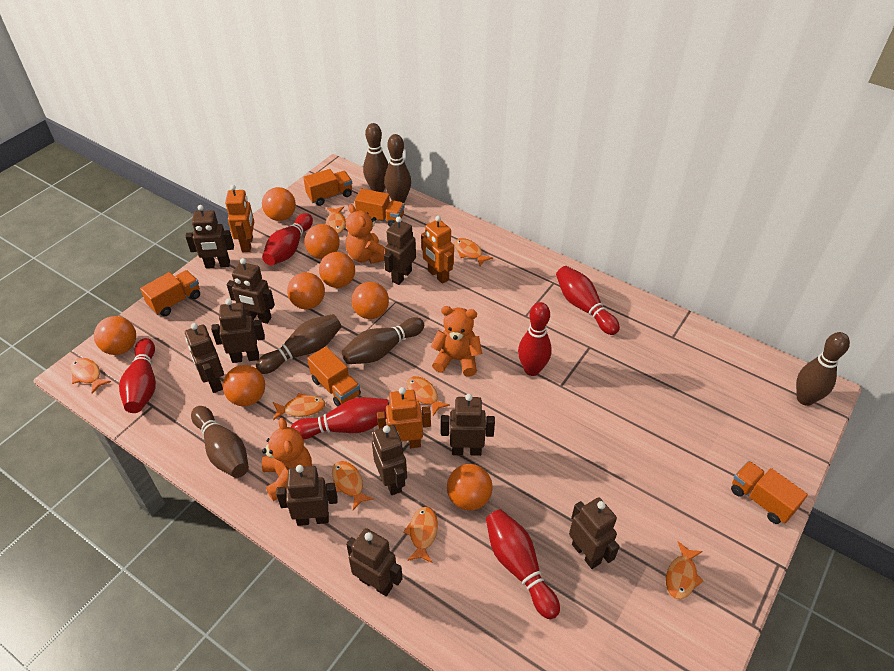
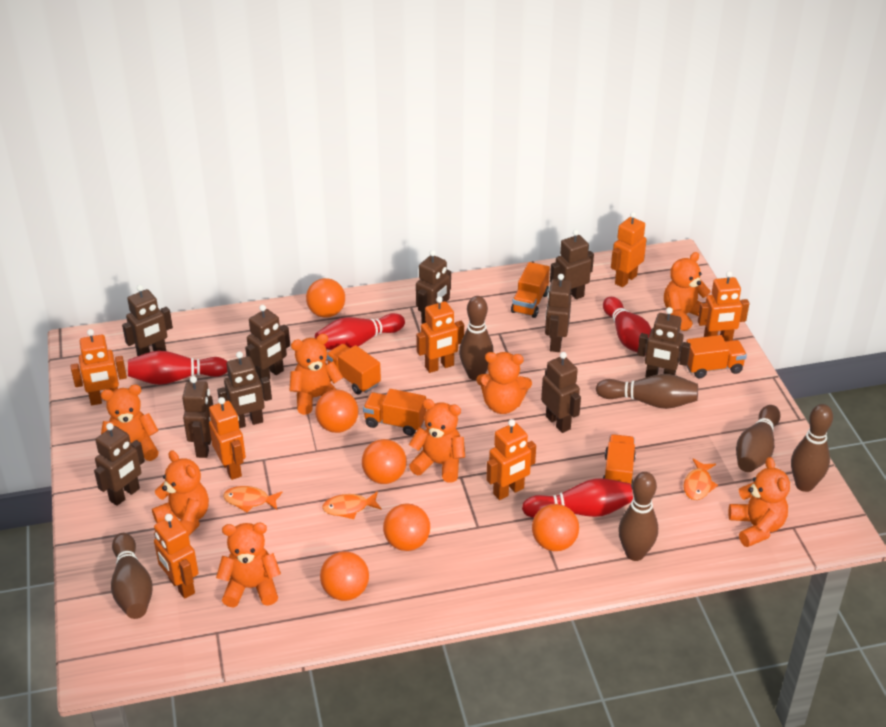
orange ball: 8 -> 6
orange fish: 8 -> 3
orange robot: 3 -> 7
orange teddy bear: 3 -> 8
red bowling pin: 6 -> 4

